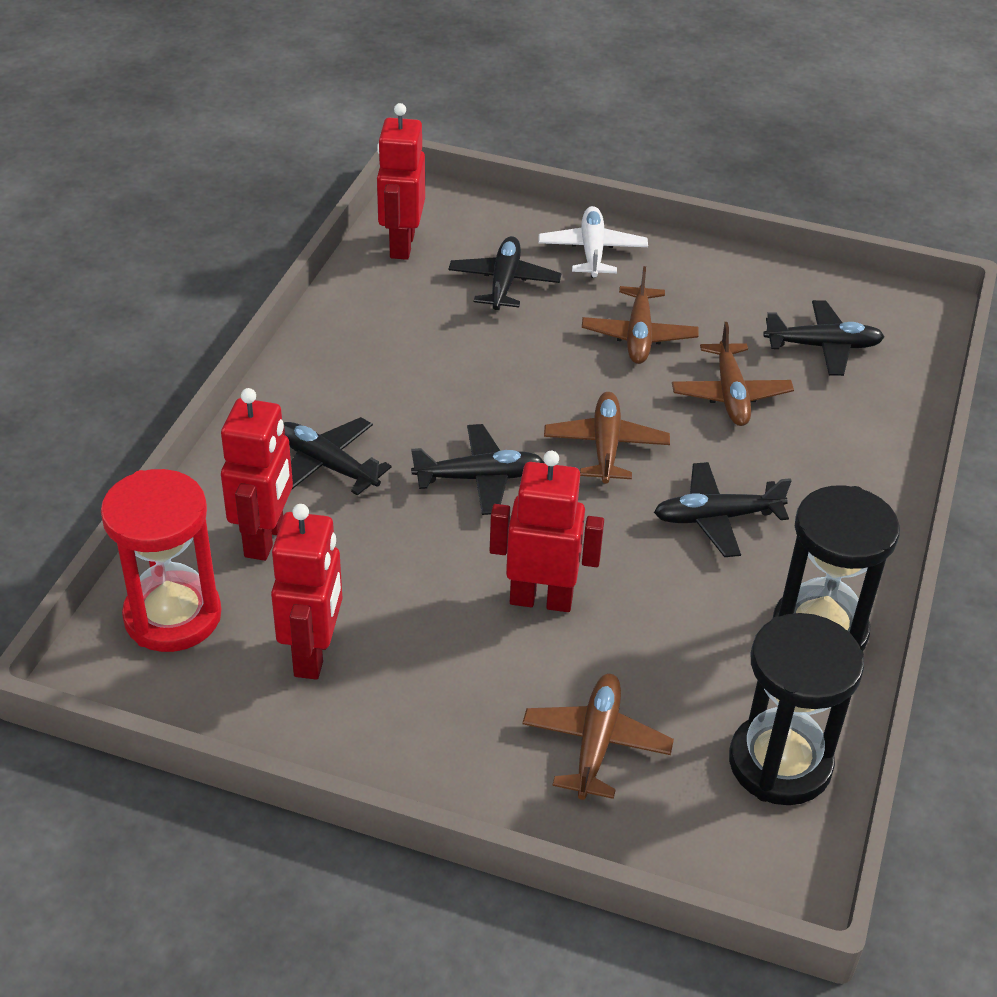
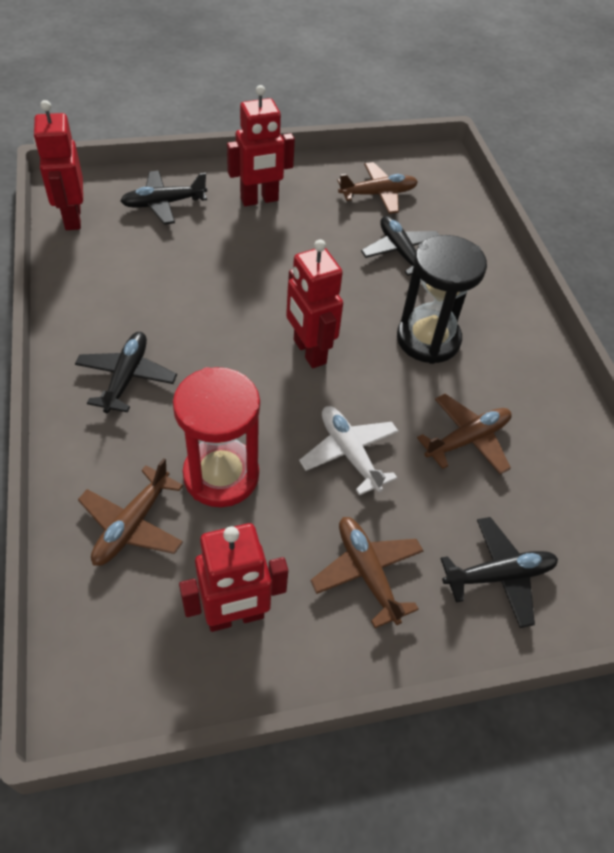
black hourglass: 2 -> 1
black plane: 5 -> 4

